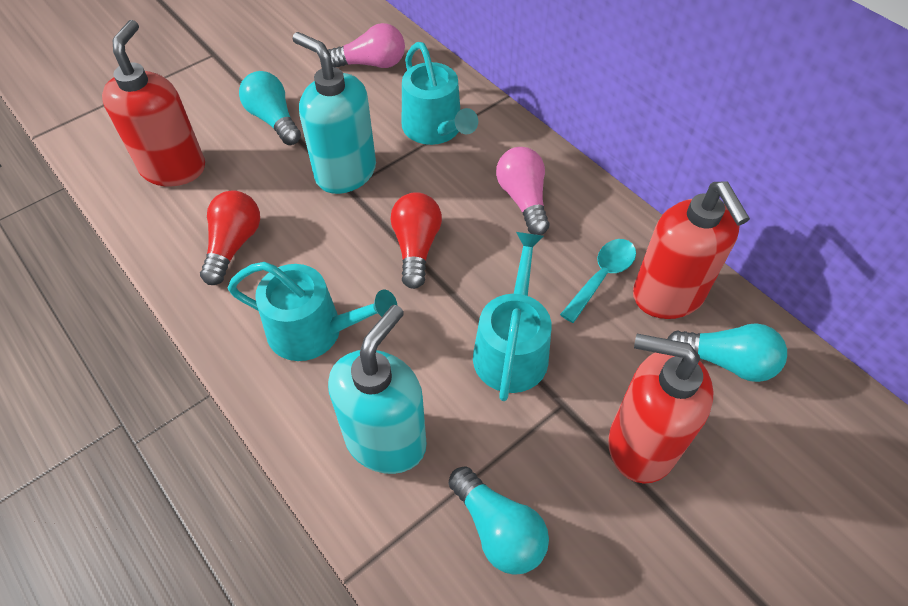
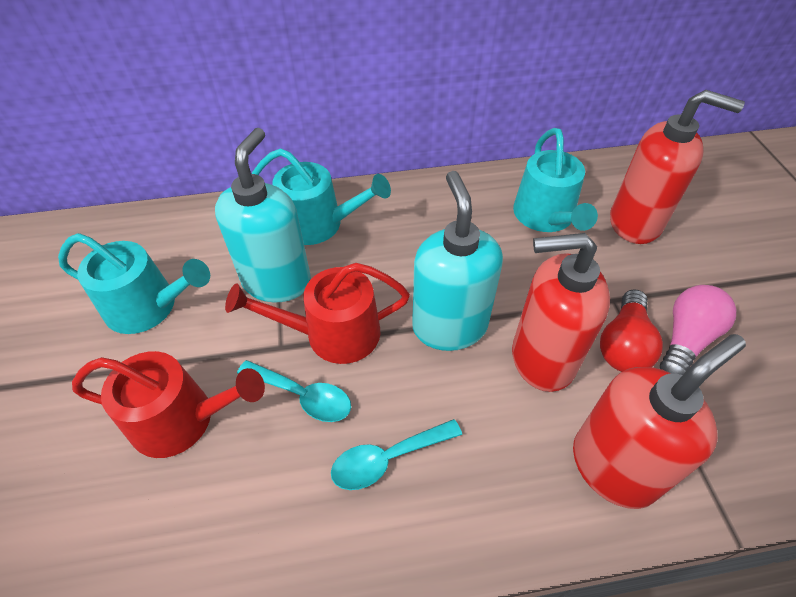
pink light bulb: 2 -> 1
red light bulb: 2 -> 1
red watering can: 0 -> 2
turquoise light bulb: 3 -> 0
turquoise spoon: 1 -> 2

